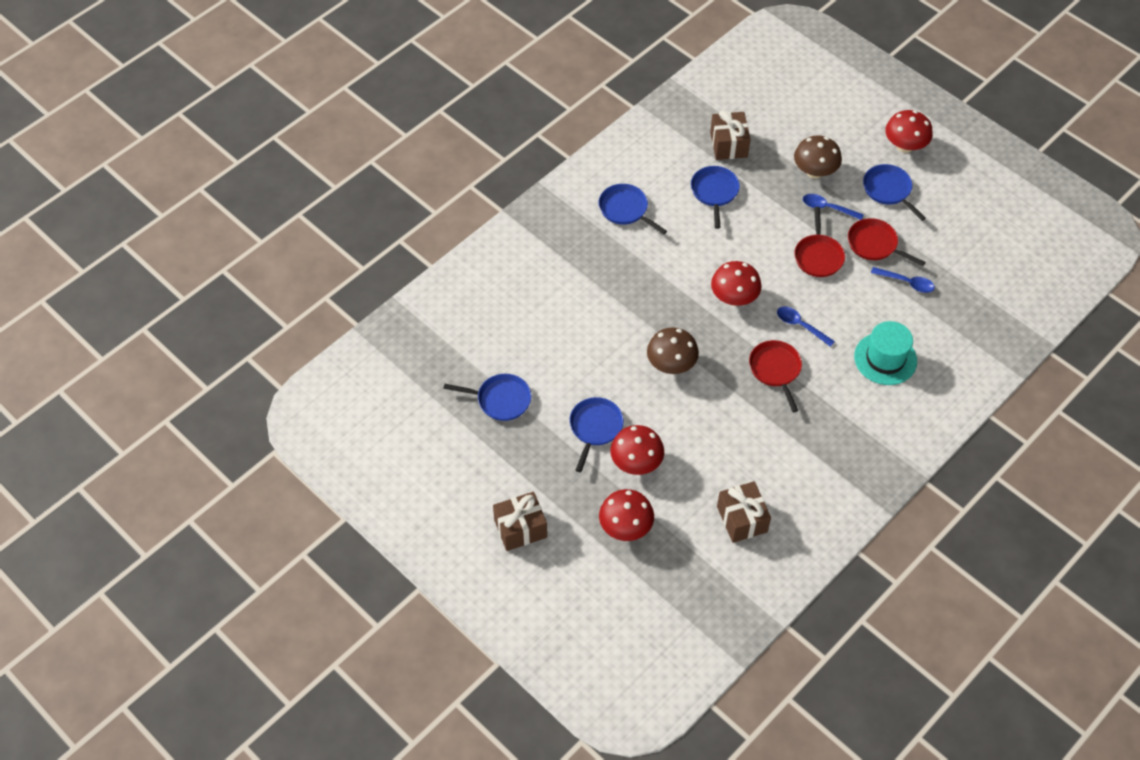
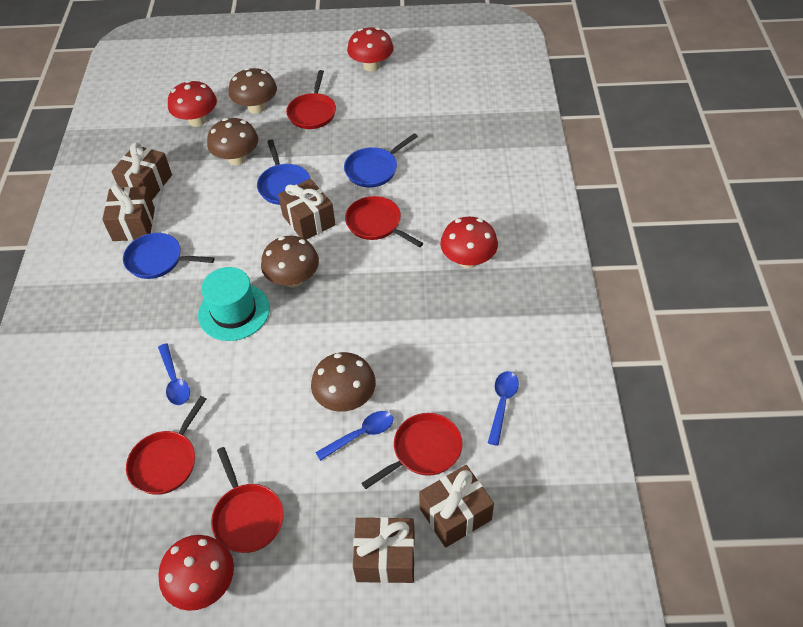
blue pan: 5 -> 3
brown gift: 3 -> 5
brown mushroom: 2 -> 4
red pan: 3 -> 5

